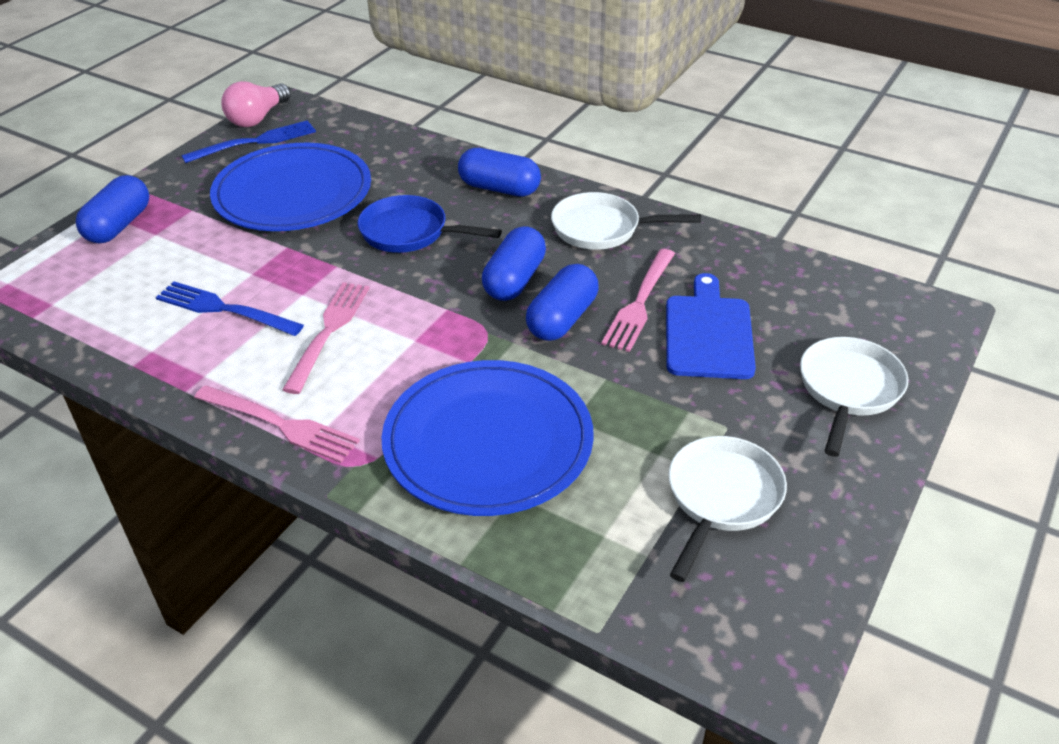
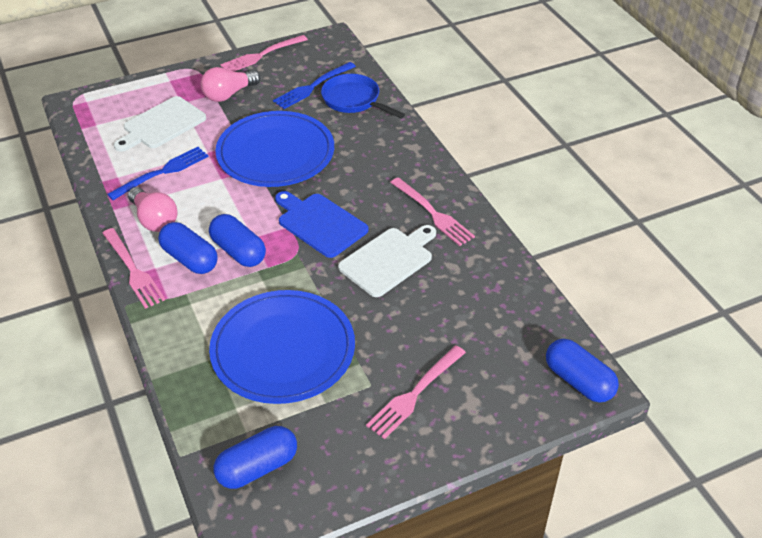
pink fork: 3 -> 4
pink light bulb: 1 -> 2
white cutting board: 0 -> 2
white pan: 3 -> 0

